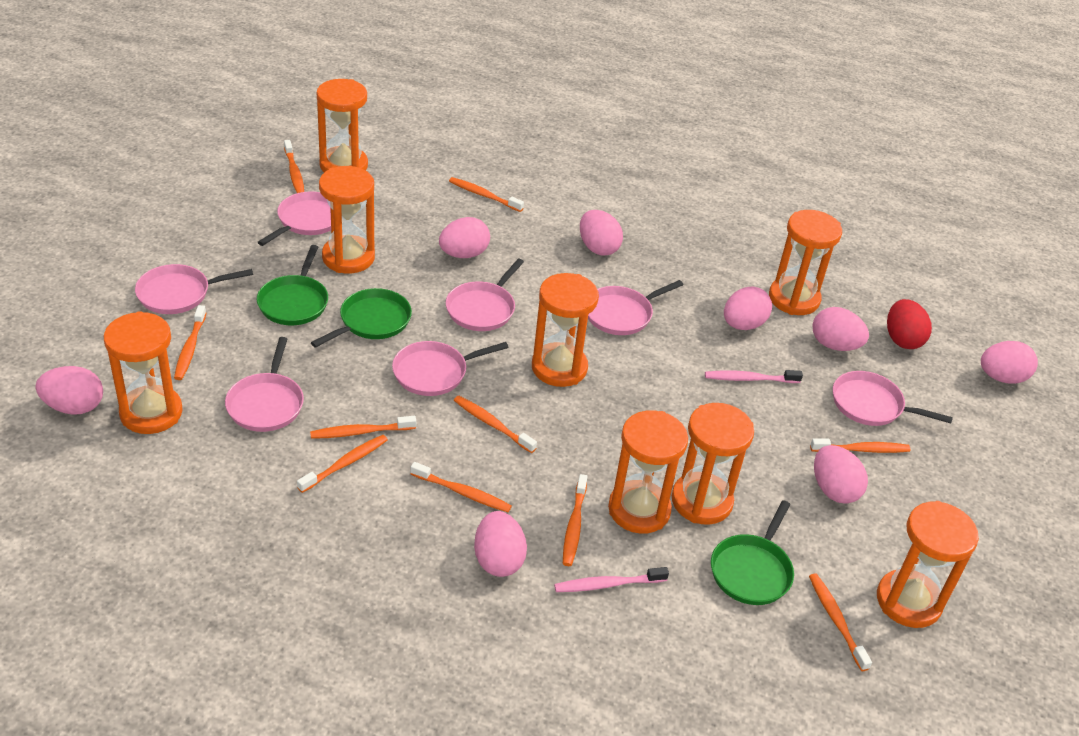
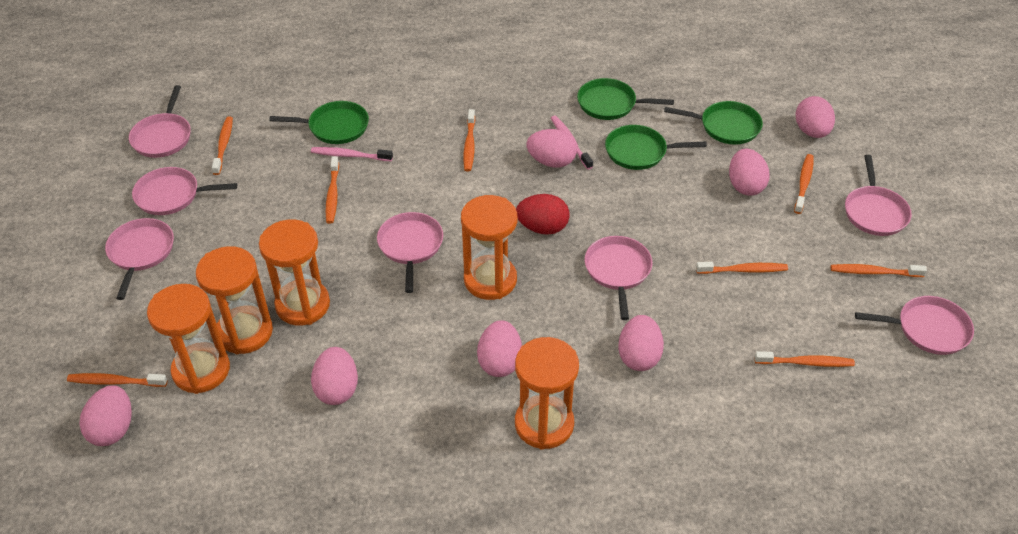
green pan: 3 -> 4
orange hourglass: 8 -> 5
orange toothbrush: 10 -> 8
pink egg: 8 -> 7

